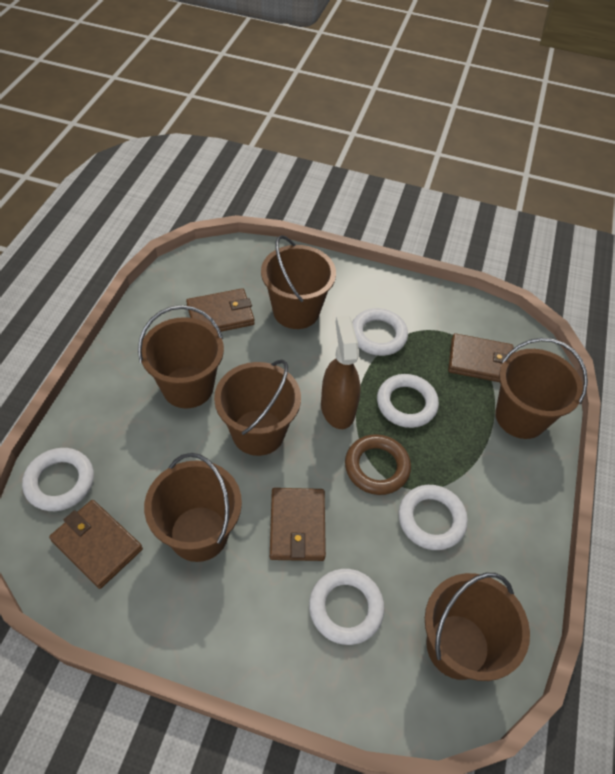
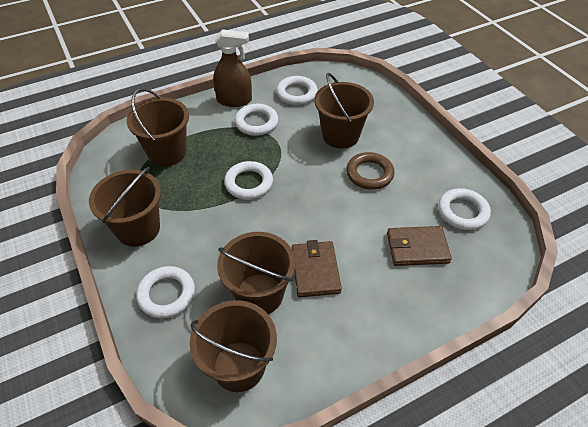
brown bucket: 6 -> 5
brown wallet: 4 -> 2

